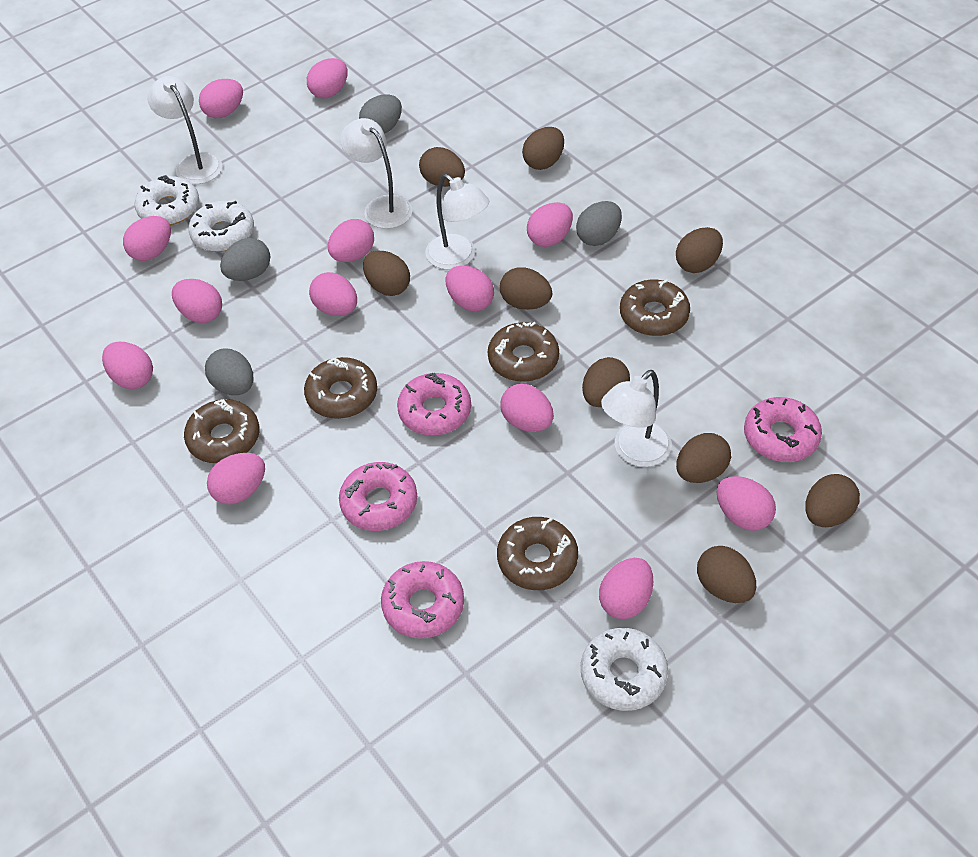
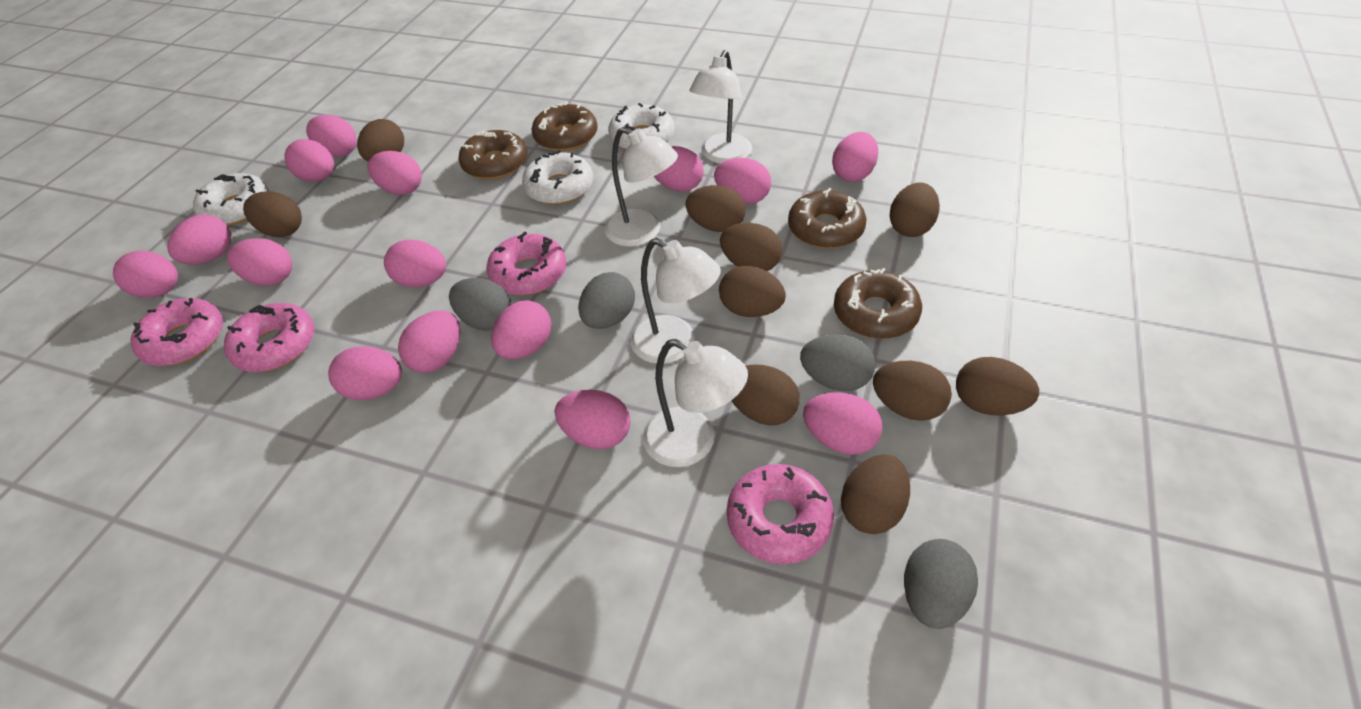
brown donut: 5 -> 4
brown egg: 9 -> 10
pink egg: 13 -> 15

